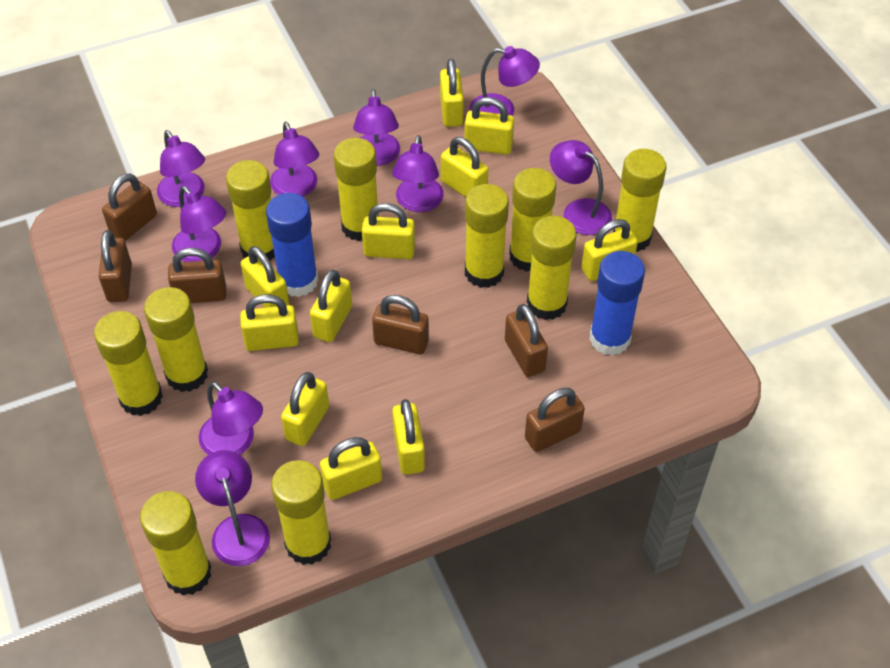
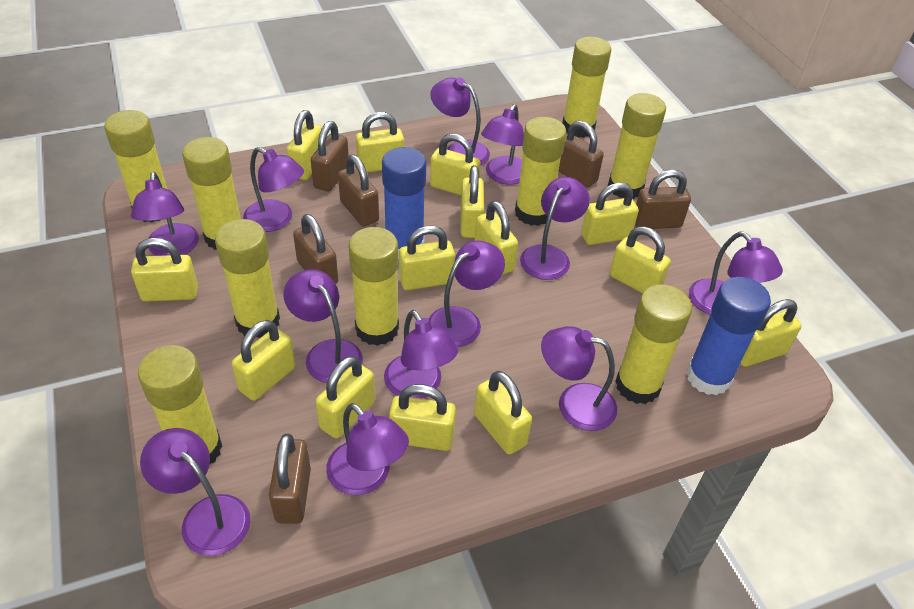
purple lamp: 9 -> 12
yellow glue stick: 10 -> 9
yellow padlock: 11 -> 14

